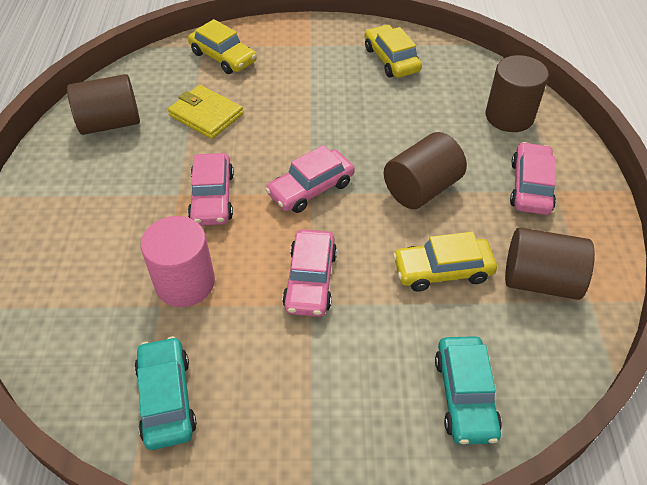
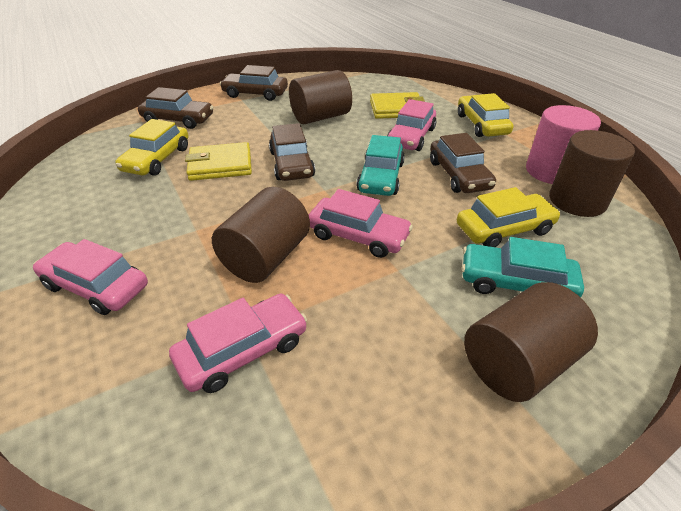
brown car: 0 -> 4
yellow wallet: 1 -> 2

